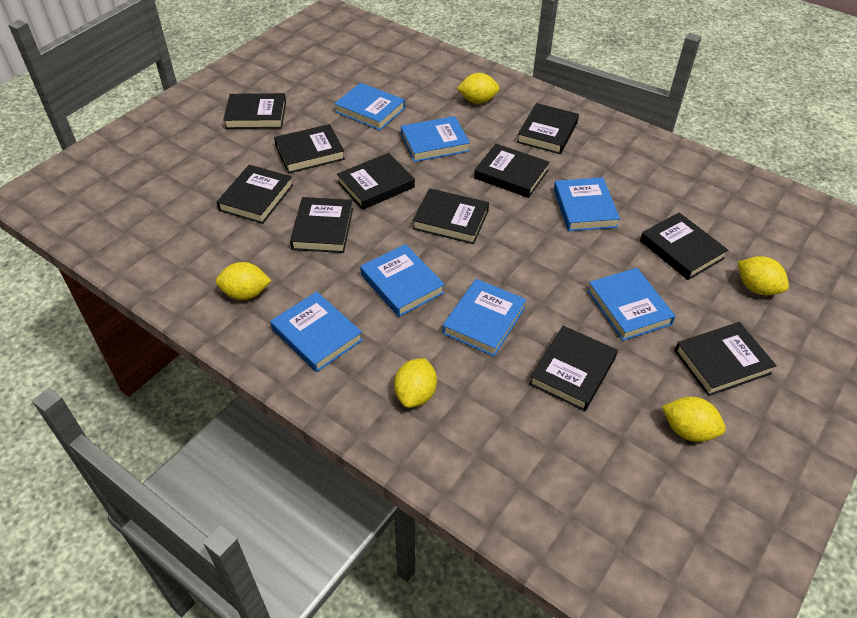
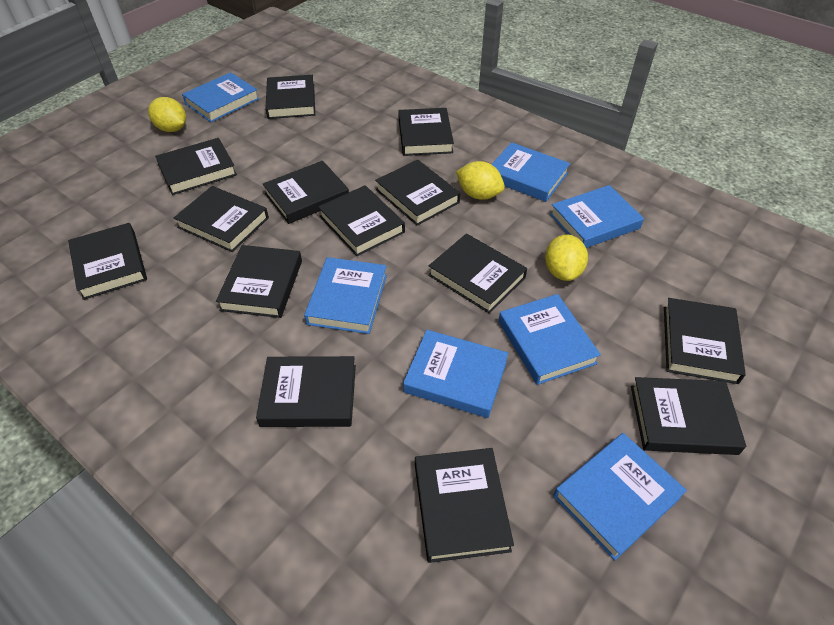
black book: 11 -> 14
yellow lemon: 5 -> 3

